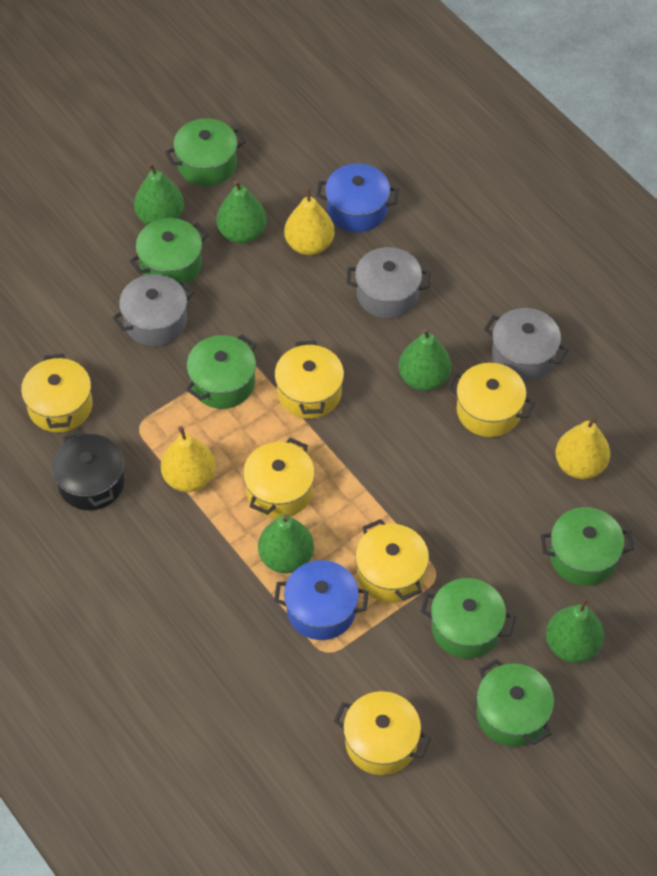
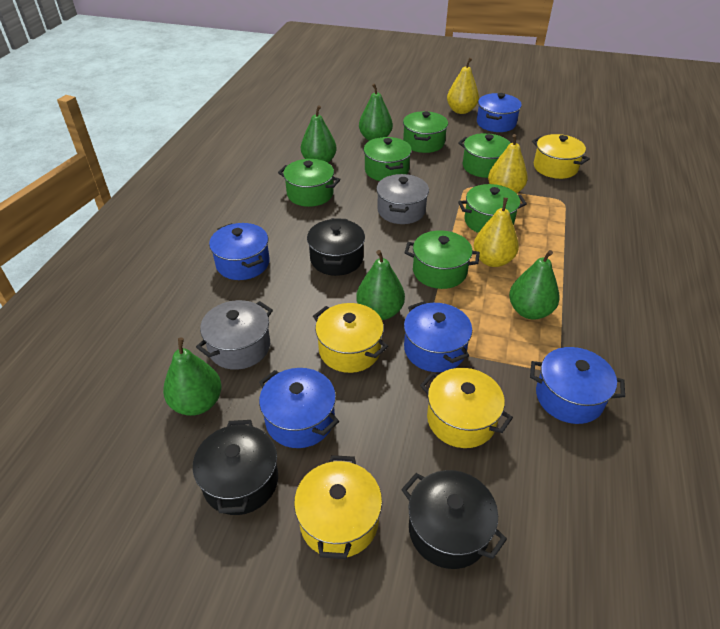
black pot: 1 -> 3
blue pot: 2 -> 5
grey pot: 3 -> 2
yellow pot: 6 -> 4

